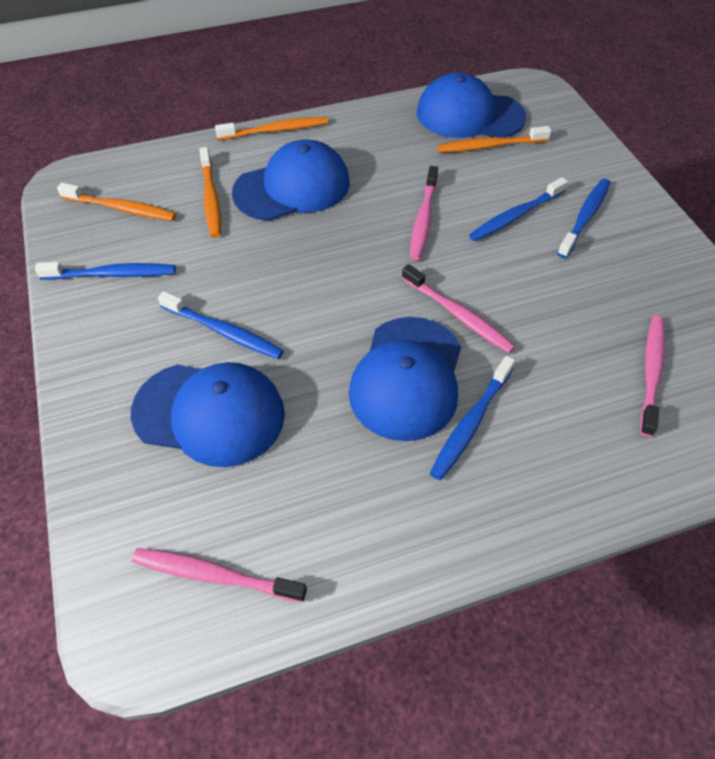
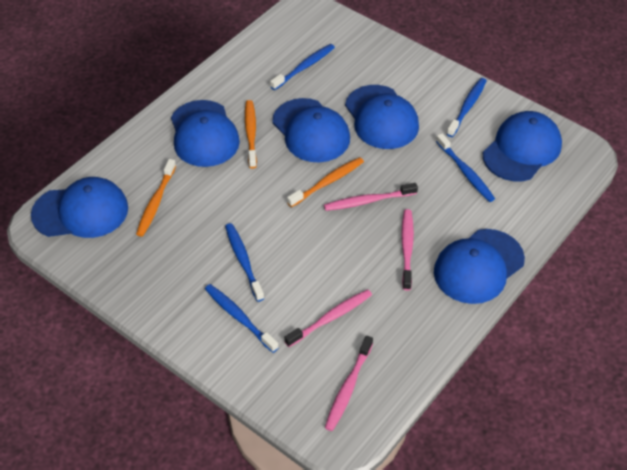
blue cap: 4 -> 6
orange toothbrush: 4 -> 3

